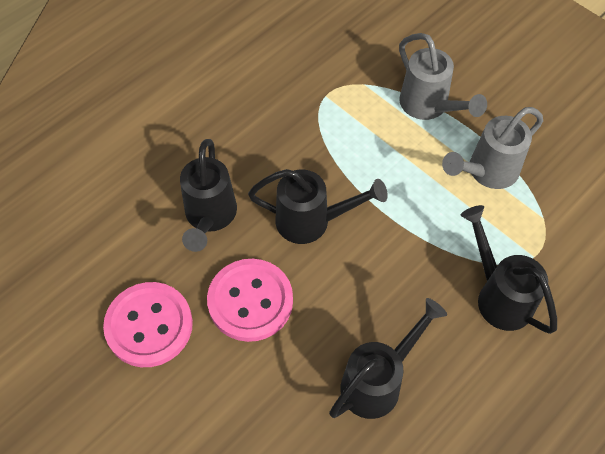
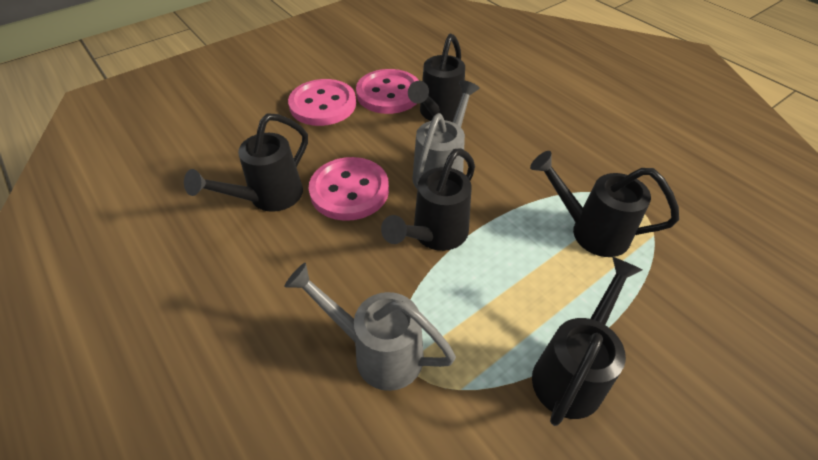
black watering can: 4 -> 5
pink button: 2 -> 3

